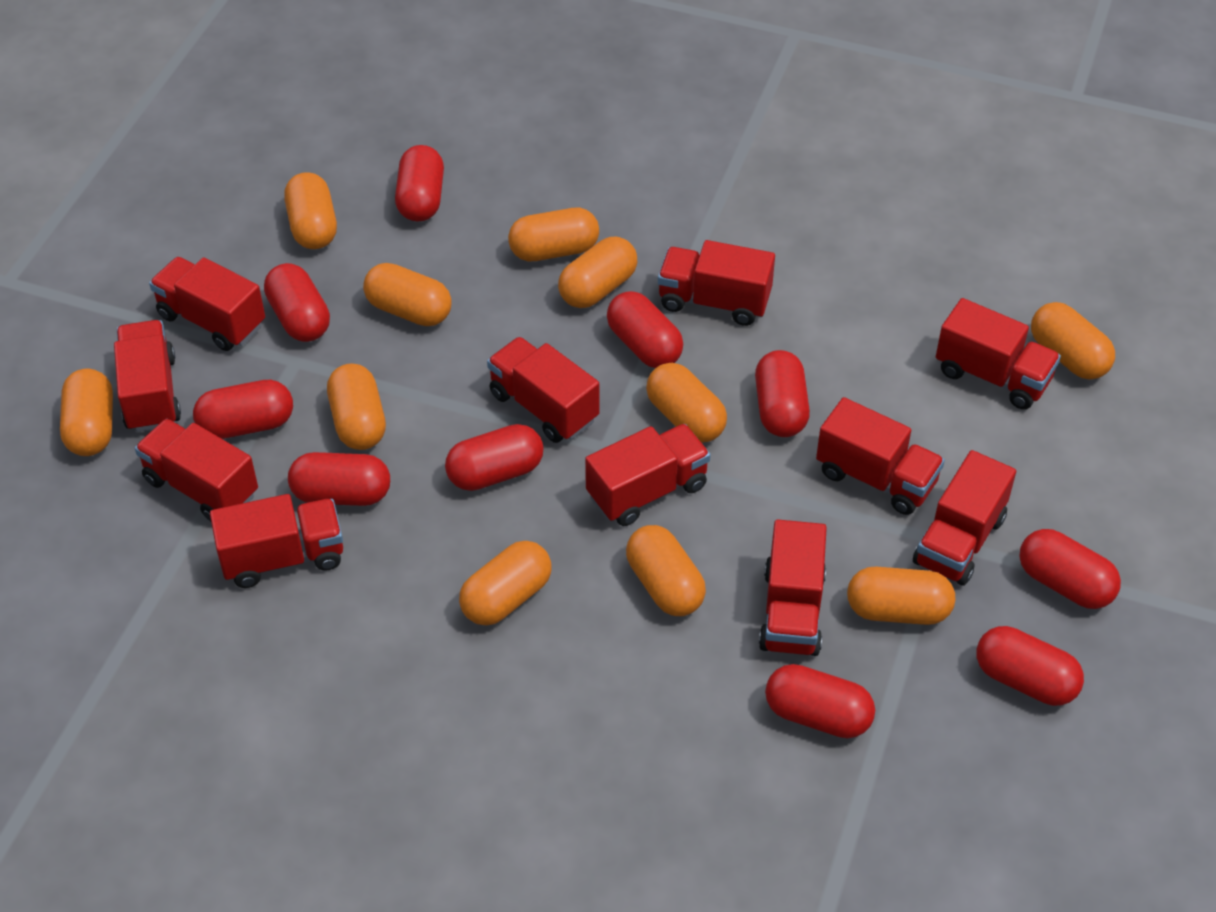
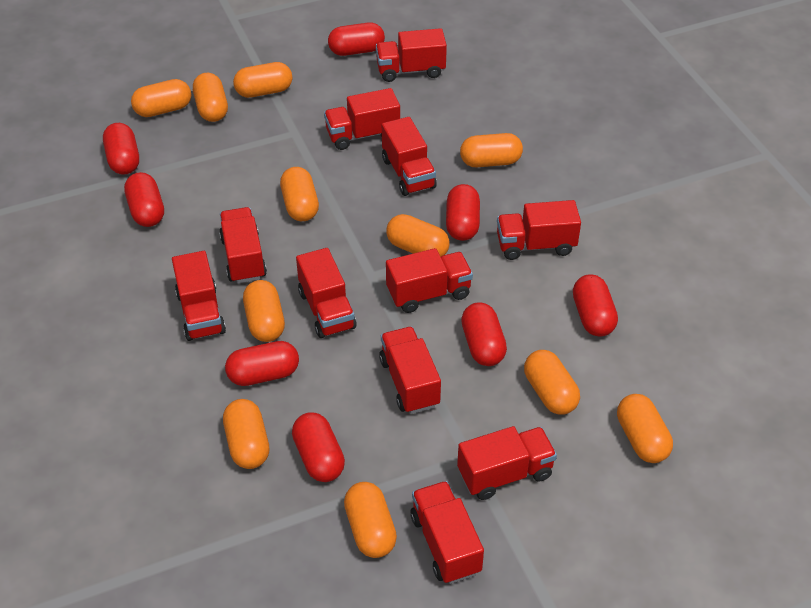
red capsule: 10 -> 8

